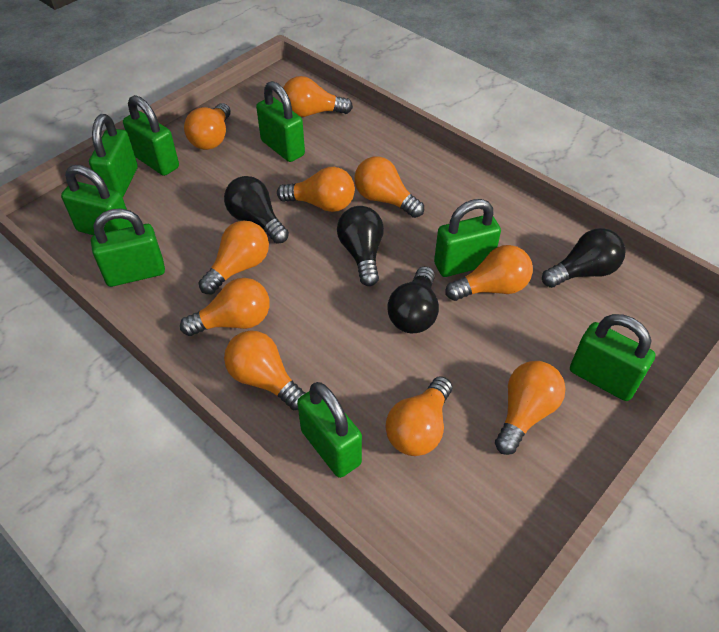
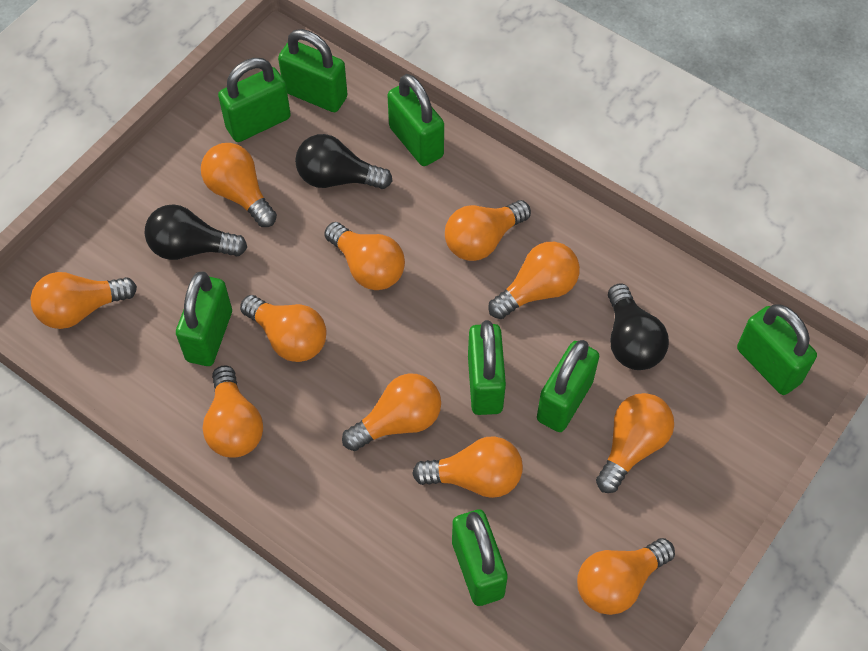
black light bulb: 4 -> 3
orange light bulb: 10 -> 11

